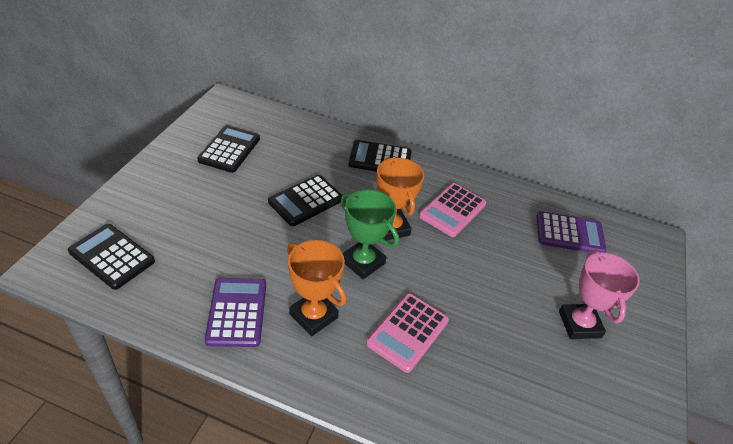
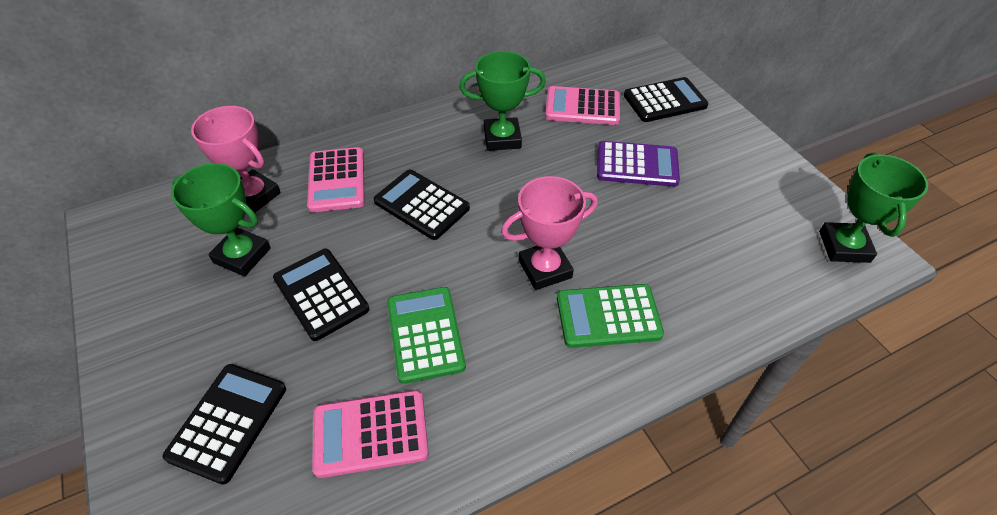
green calculator: 0 -> 2
green trophy: 1 -> 3
orange trophy: 2 -> 0
pink calculator: 2 -> 3
pink trophy: 1 -> 2
purple calculator: 2 -> 1

